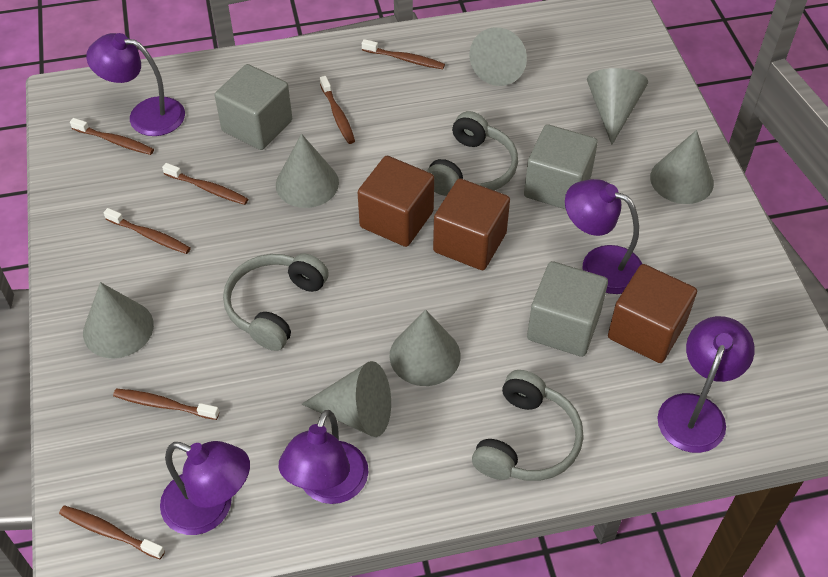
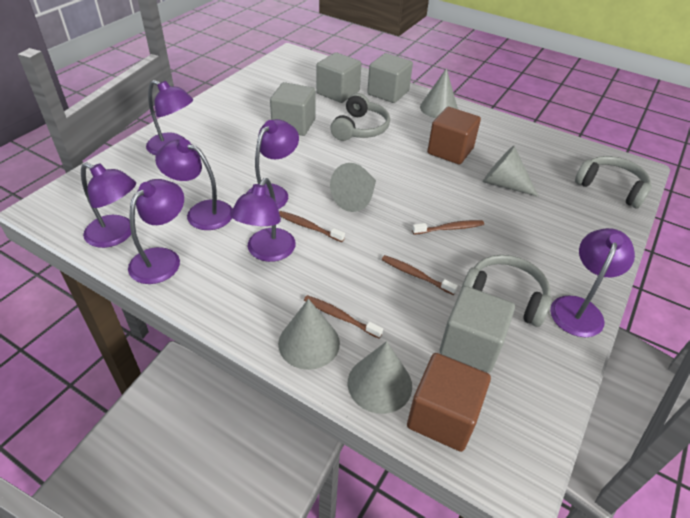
brown cube: 3 -> 2
brown toothbrush: 7 -> 4
grey cone: 7 -> 5
grey cube: 3 -> 4
purple lamp: 5 -> 7

